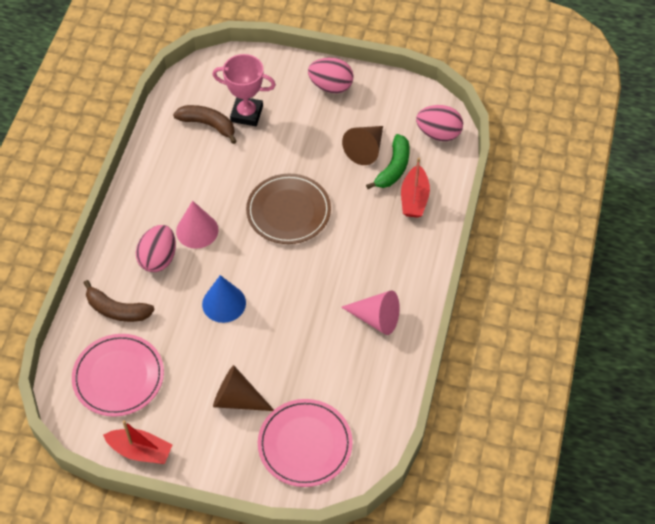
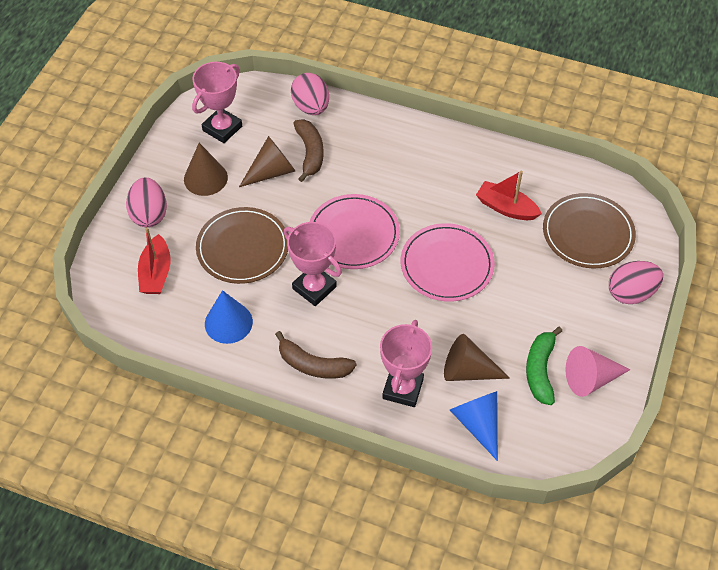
blue cone: 1 -> 2
brown cone: 2 -> 3
brown plate: 1 -> 2
pink cone: 2 -> 1
pink trophy: 1 -> 3

